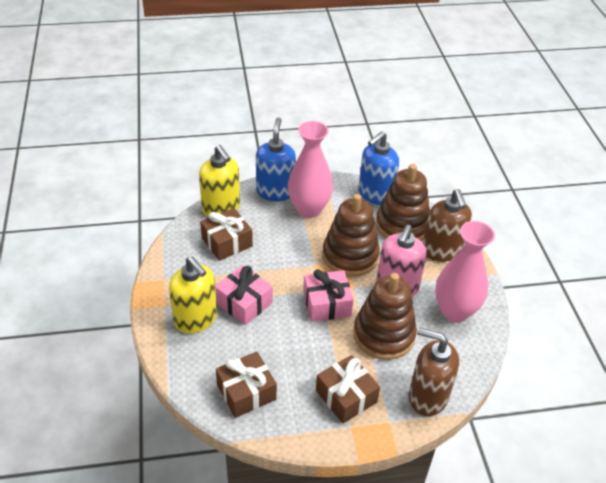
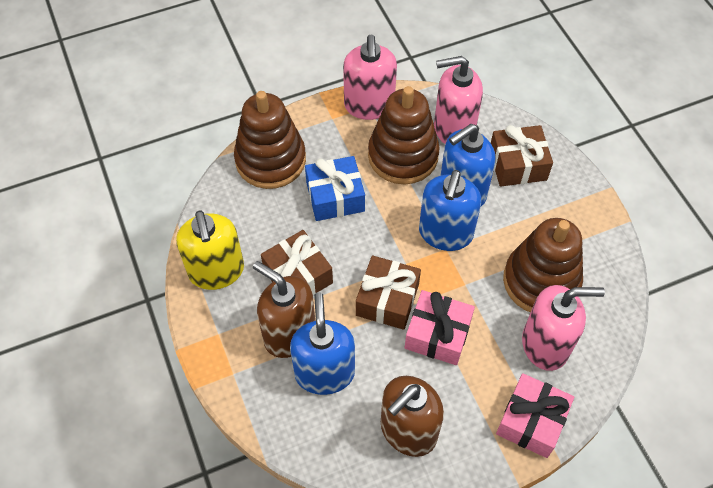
blue gift: 0 -> 1
blue soap dispenser: 2 -> 3
pink soap dispenser: 1 -> 3
pink vase: 2 -> 0
yellow soap dispenser: 2 -> 1

